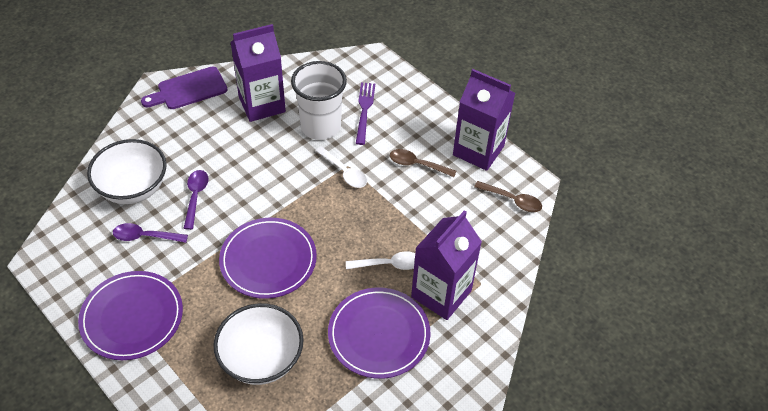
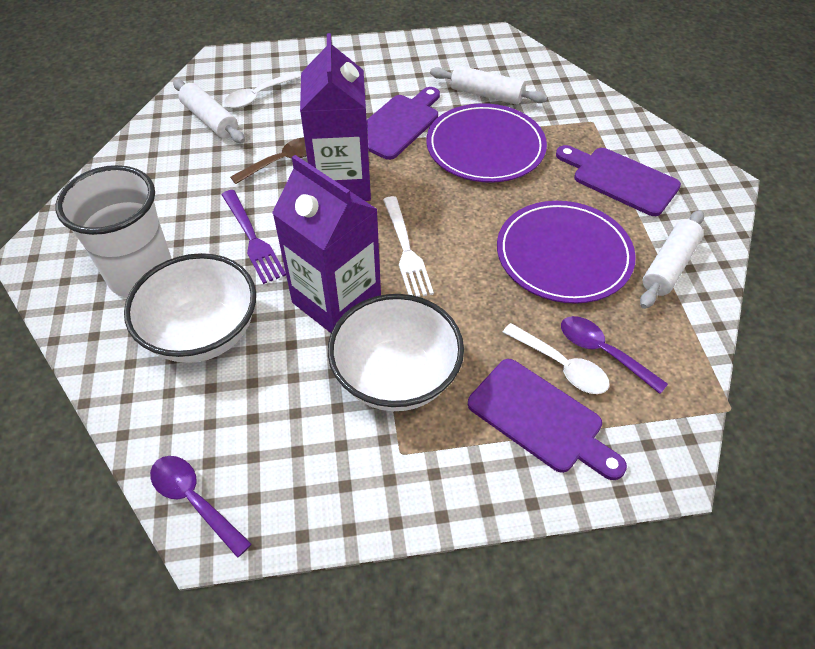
brown spoon: 2 -> 1
purple carton: 3 -> 2
purple cutting board: 1 -> 3
purple plate: 3 -> 2
white fork: 0 -> 1
white rolling pin: 0 -> 3

